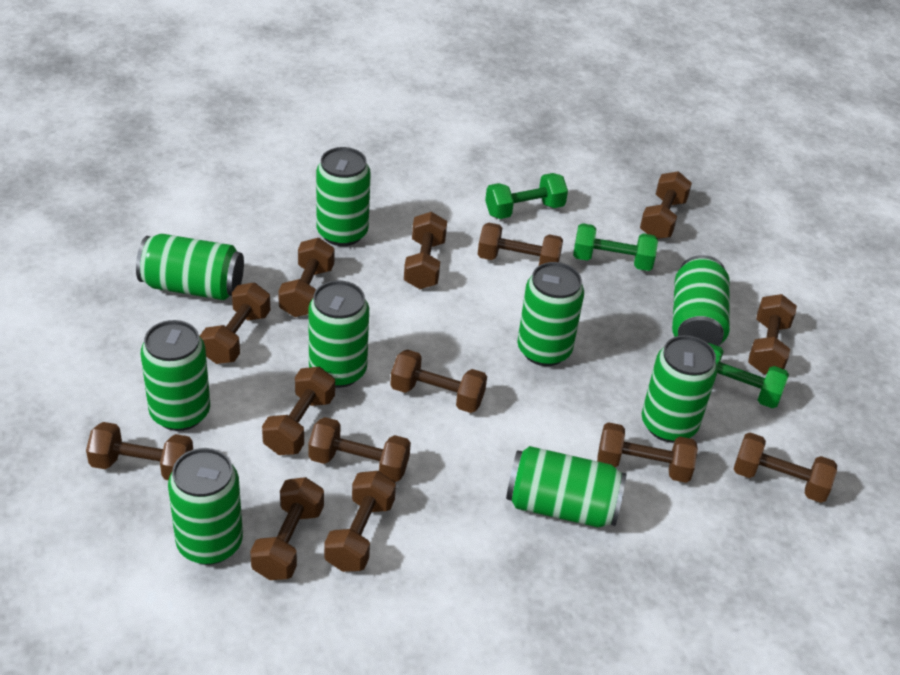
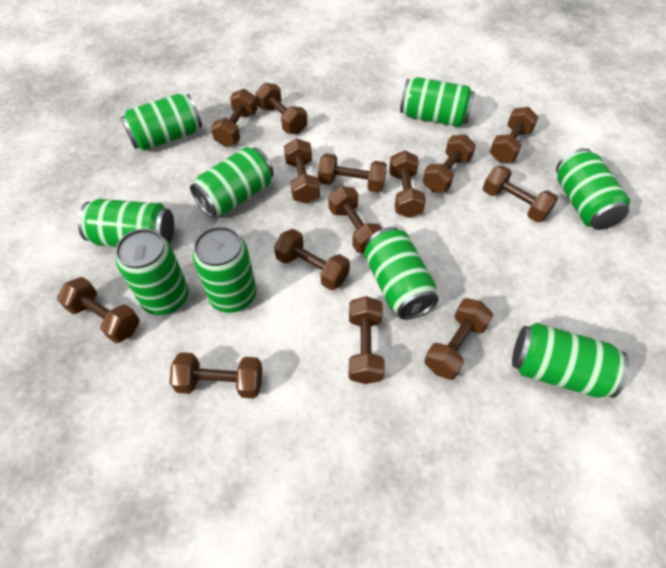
green dumbbell: 3 -> 0

